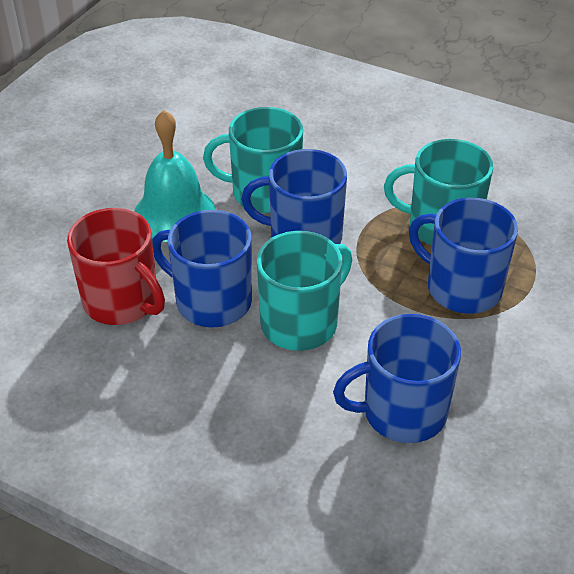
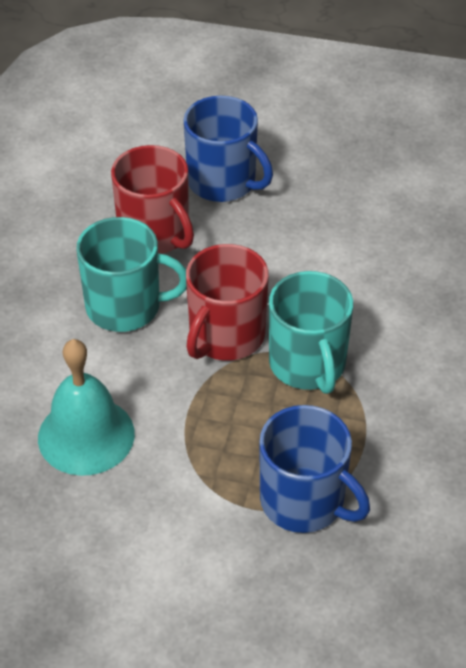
blue mug: 4 -> 2
red mug: 1 -> 2
turquoise mug: 3 -> 2

